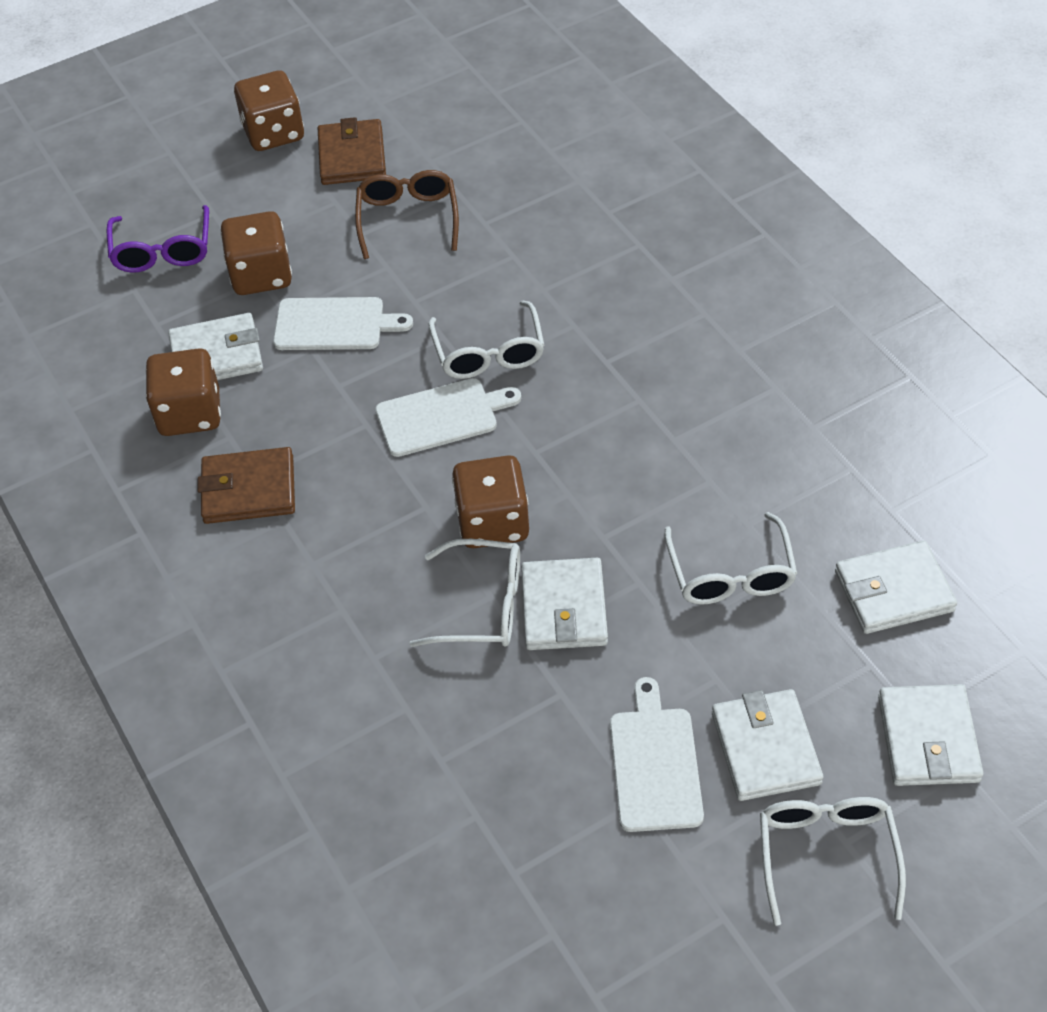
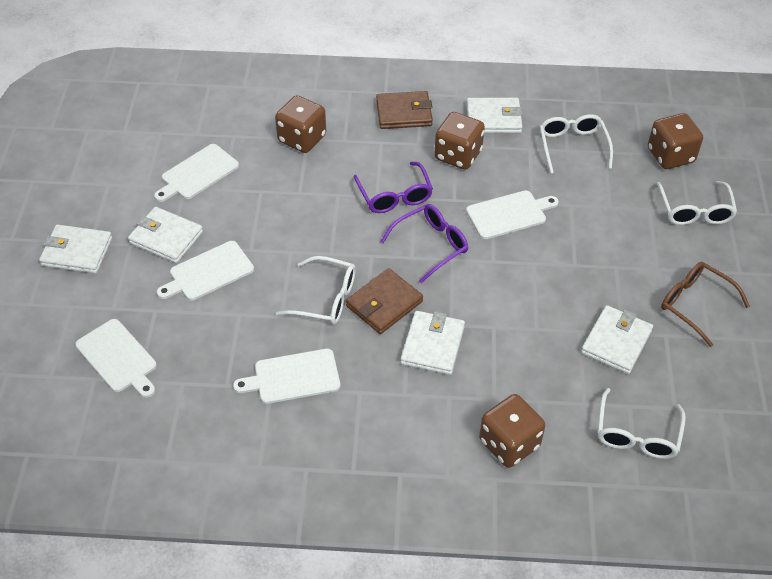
purple glasses: 1 -> 2
white cutting board: 3 -> 5

